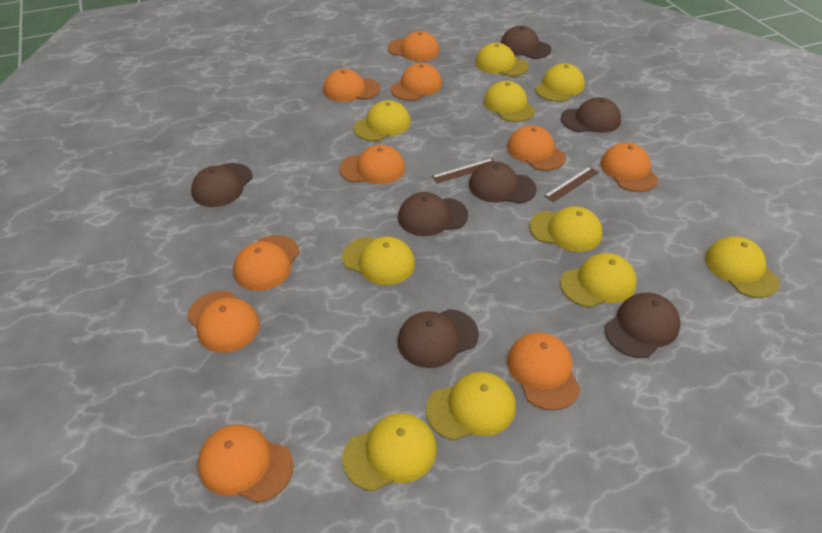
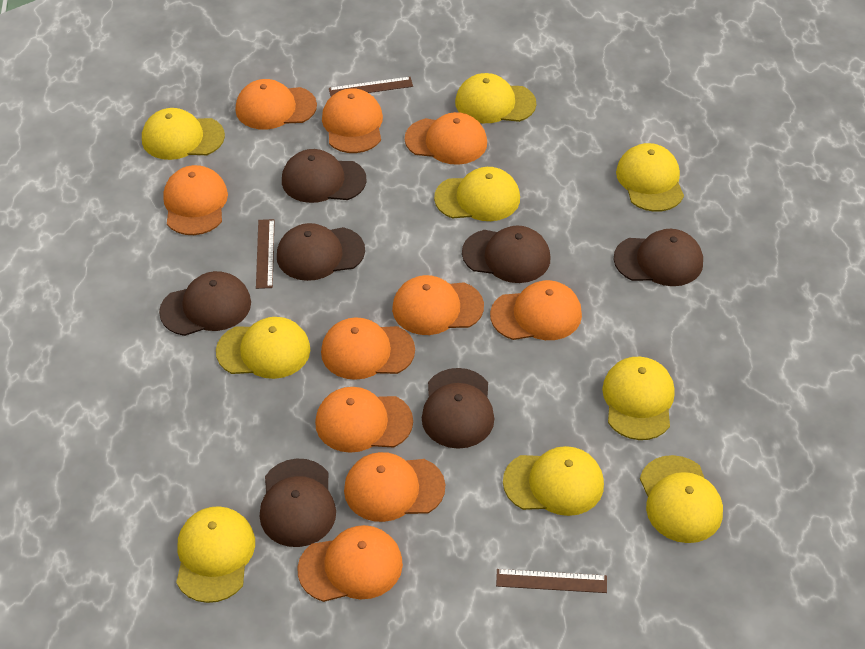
brown ruler: 2 -> 3
yellow cap: 10 -> 9

